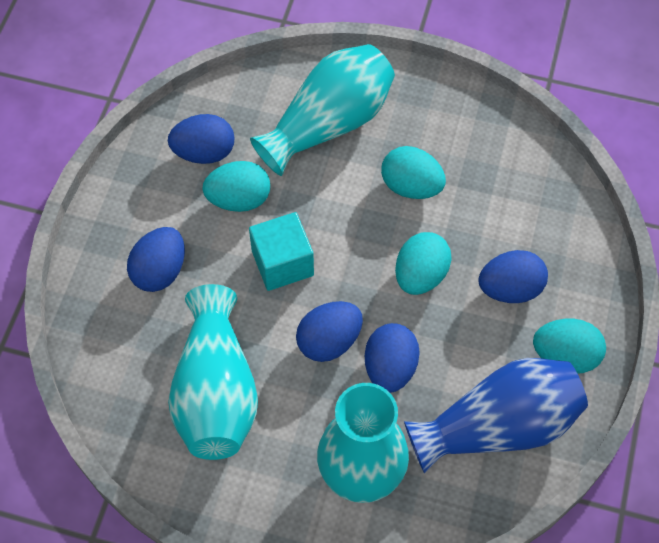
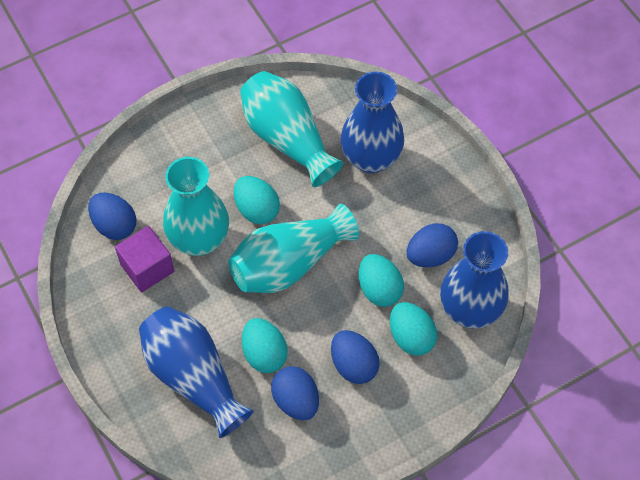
blue egg: 5 -> 4
blue vase: 1 -> 3
purple cube: 0 -> 1
turquoise cube: 1 -> 0

